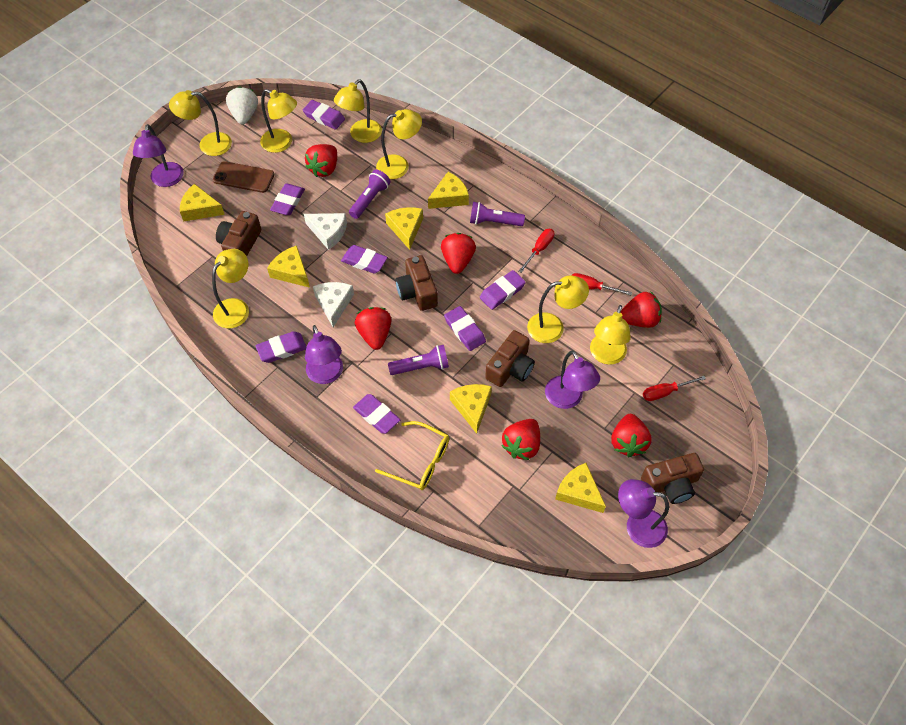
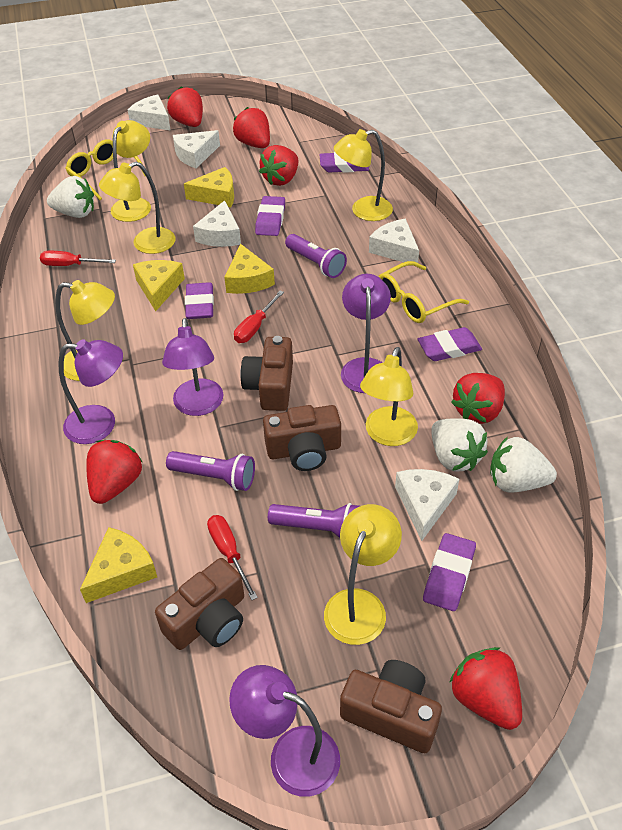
brown phone: 1 -> 0
purple eraser: 7 -> 5
white cheese: 2 -> 5
white strawberry: 1 -> 3
yellow cheese: 6 -> 4
yellow glasses: 1 -> 2
yellow lamp: 7 -> 6

